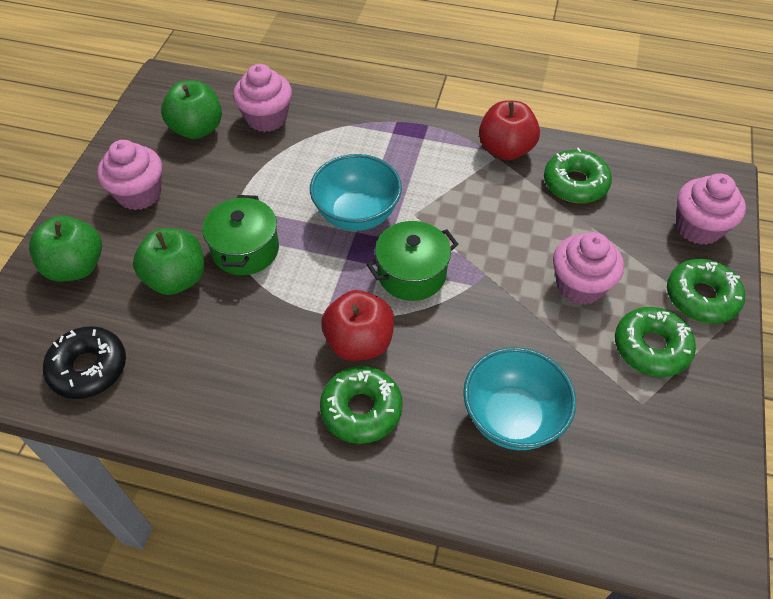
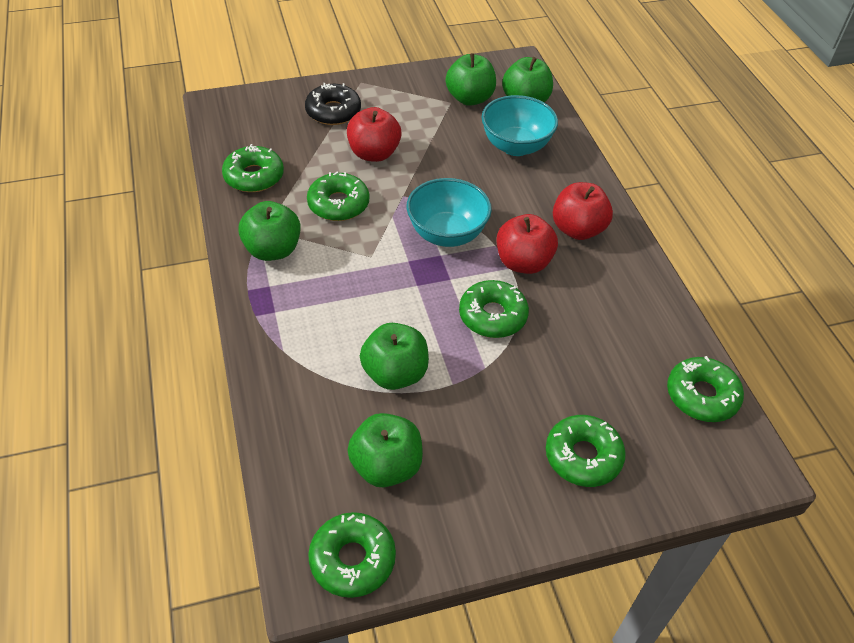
green apple: 3 -> 5
green donut: 4 -> 6
green pot: 2 -> 0
pink cupcake: 4 -> 0
red apple: 2 -> 3

